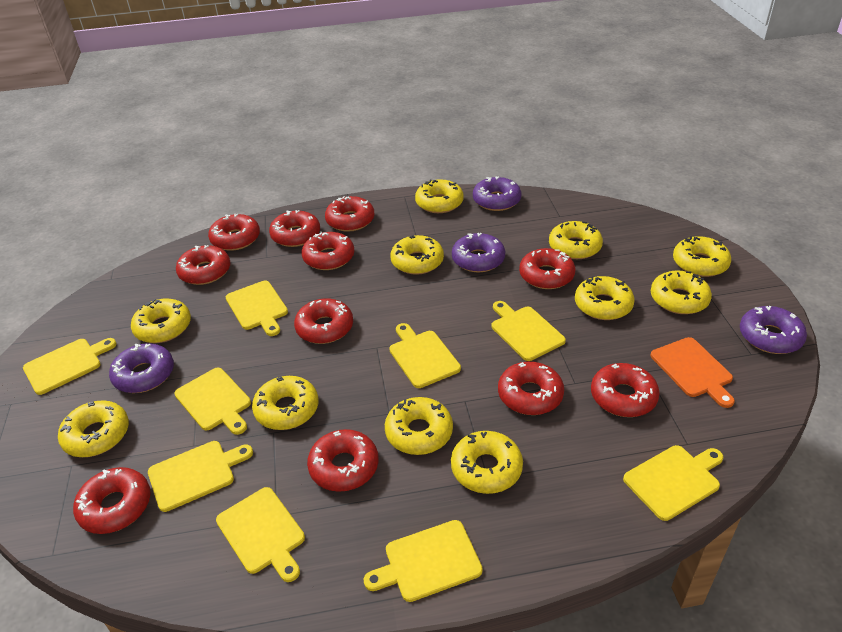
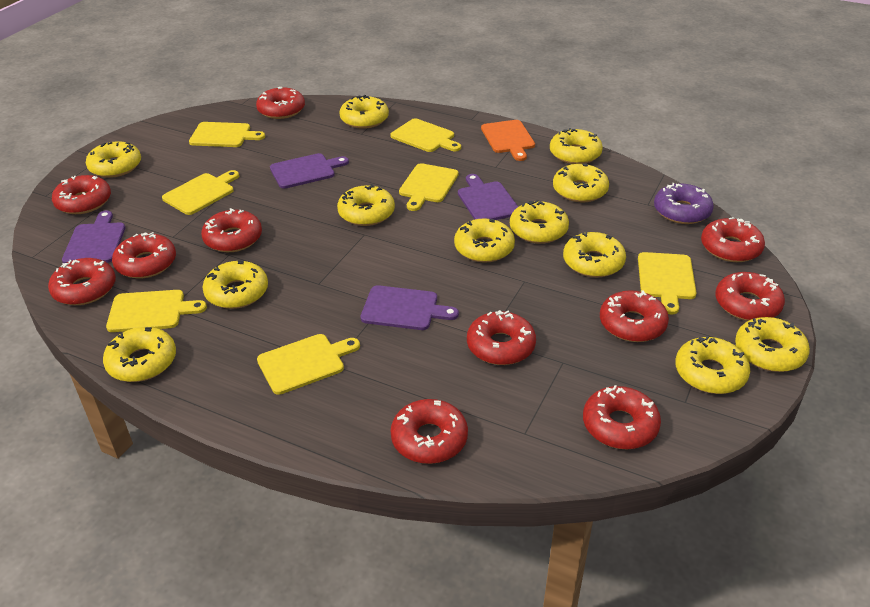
purple cutting board: 0 -> 4
purple donut: 4 -> 1
yellow cutting board: 9 -> 7
yellow donut: 11 -> 12

